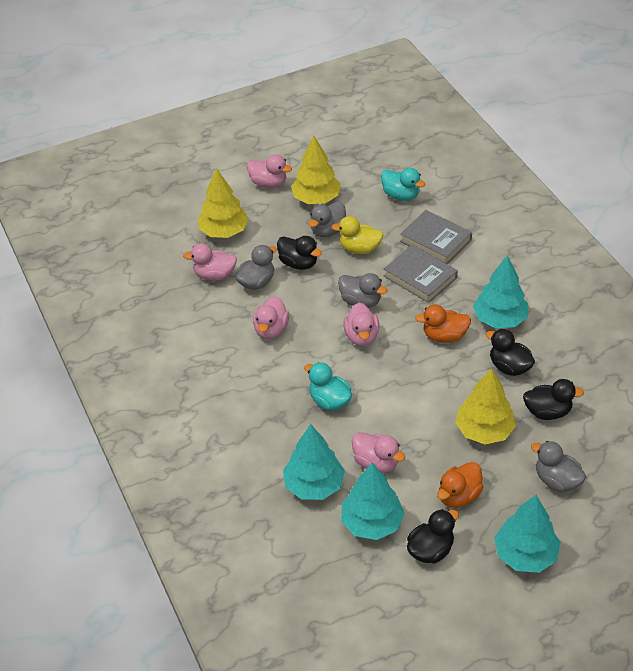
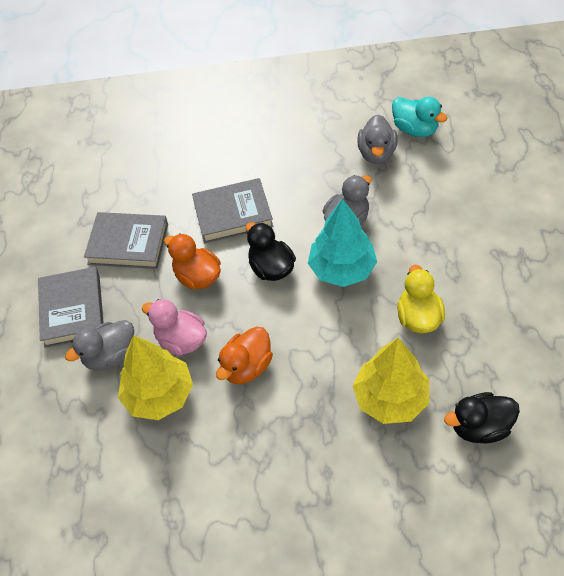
black duck: 4 -> 2
grey book: 2 -> 3
grey duck: 4 -> 3
pink duck: 5 -> 1
turquoise duck: 2 -> 1
turquoise tree: 4 -> 1
yellow tree: 3 -> 2

